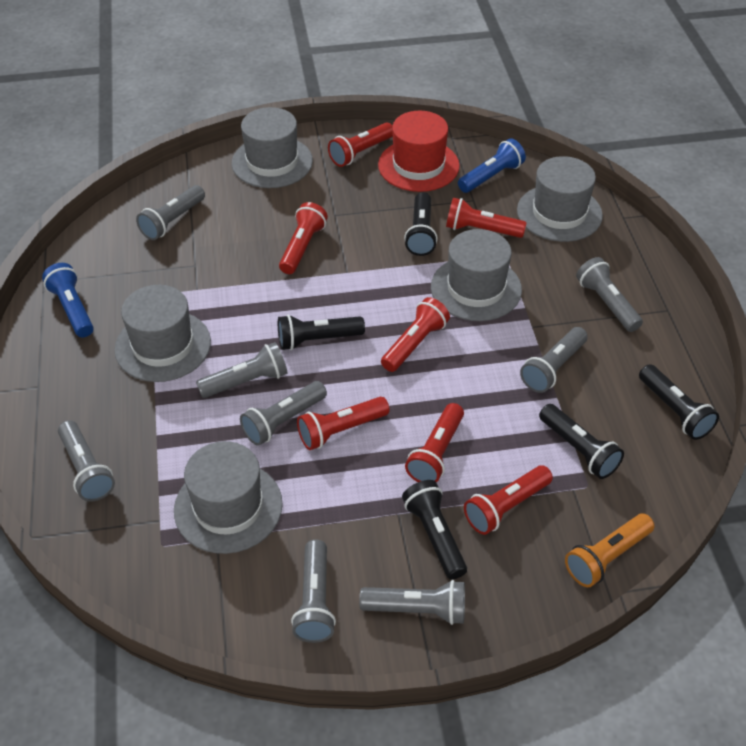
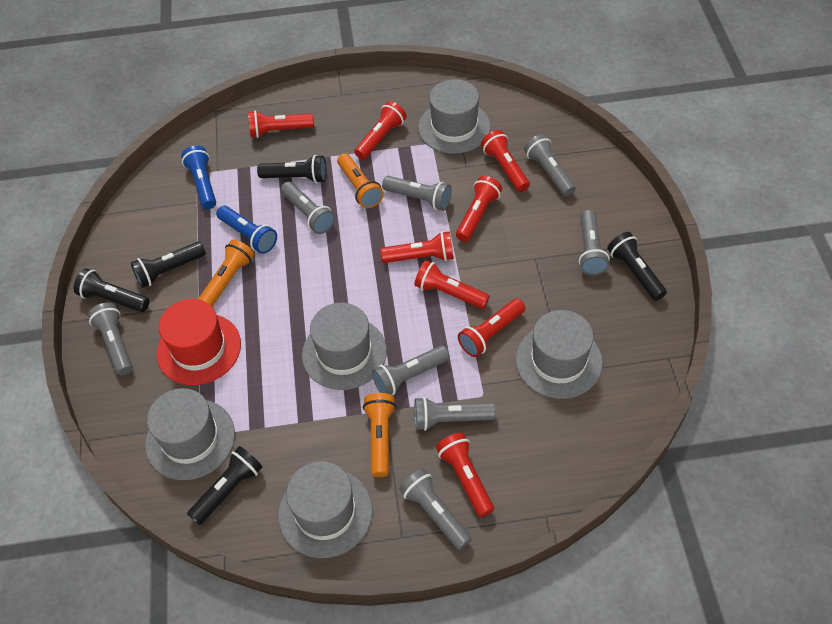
orange flashlight: 1 -> 3
red flashlight: 7 -> 8

